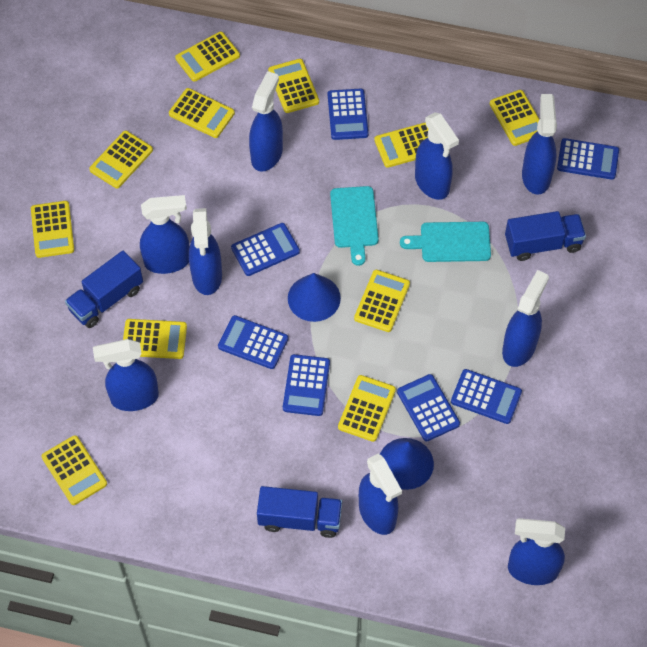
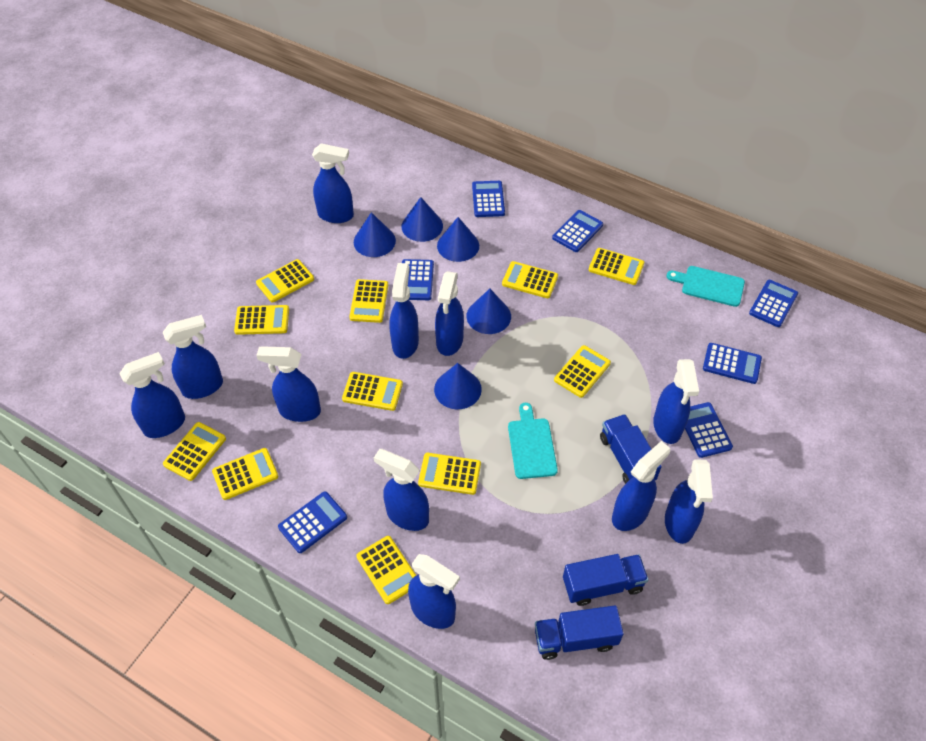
blue cone: 2 -> 5
blue spray bottle: 9 -> 11

